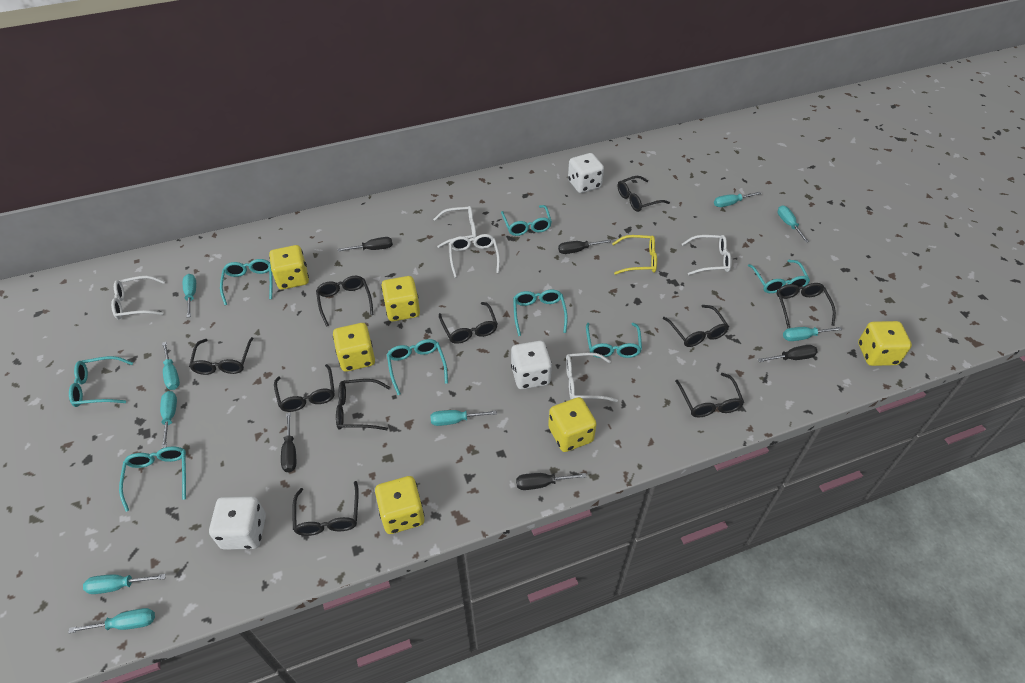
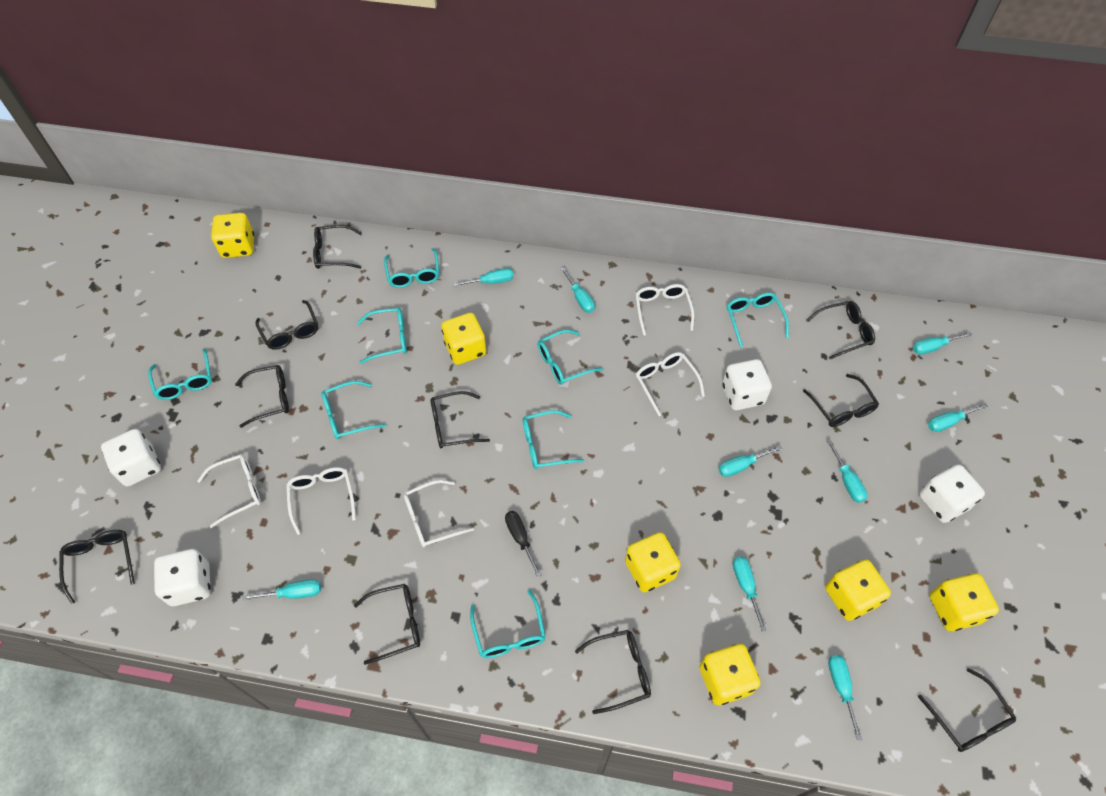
black screwdriver: 5 -> 1
white dice: 3 -> 4
yellow glasses: 1 -> 0

